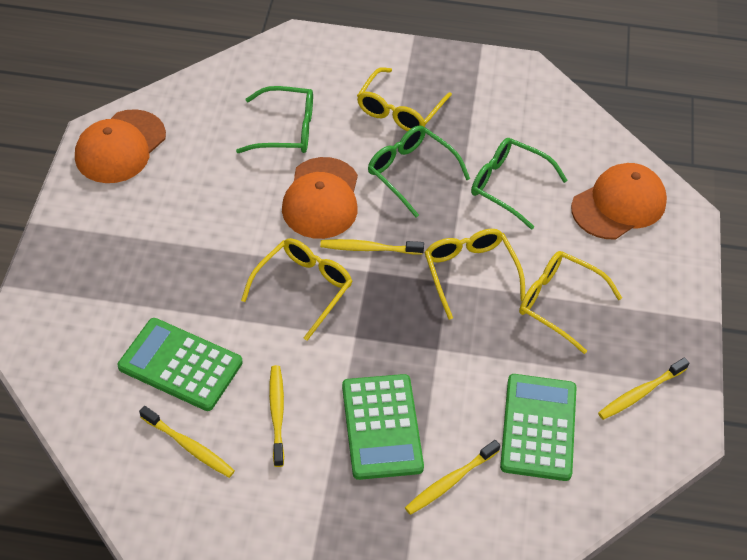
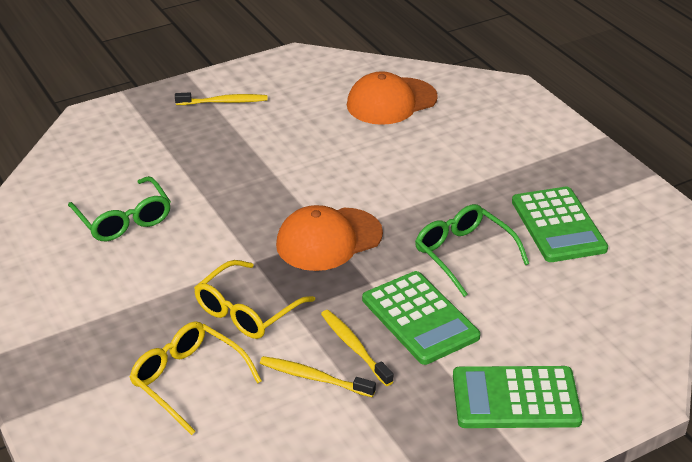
green glasses: 3 -> 2
orange cap: 3 -> 2
yellow glasses: 4 -> 2
yellow toothbrush: 5 -> 3

